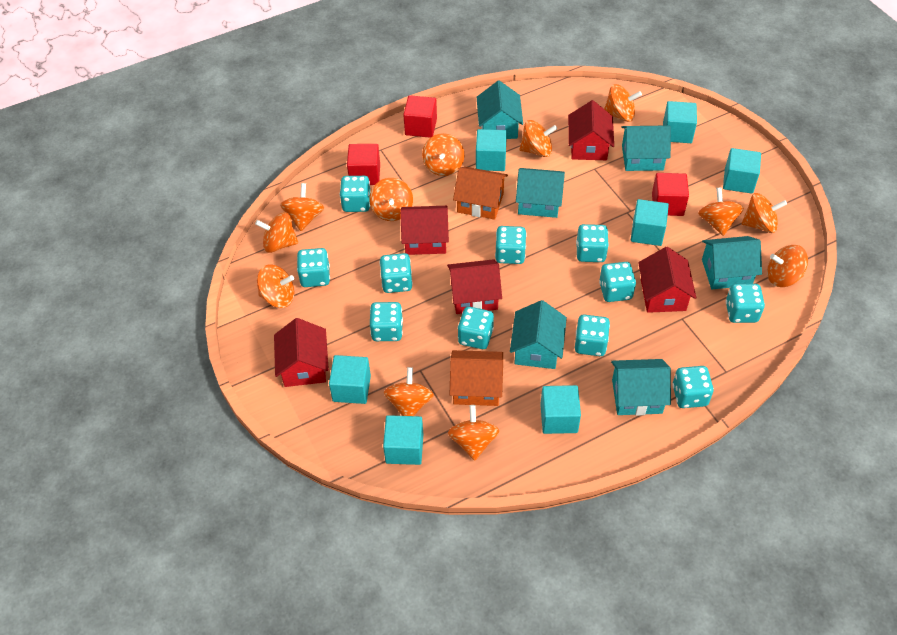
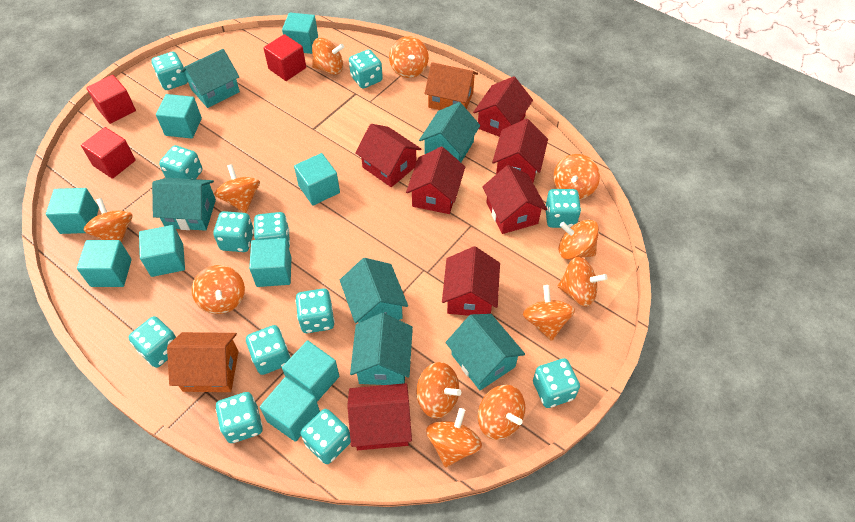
red house: 5 -> 7
turquoise cube: 7 -> 9
turquoise dice: 11 -> 12

